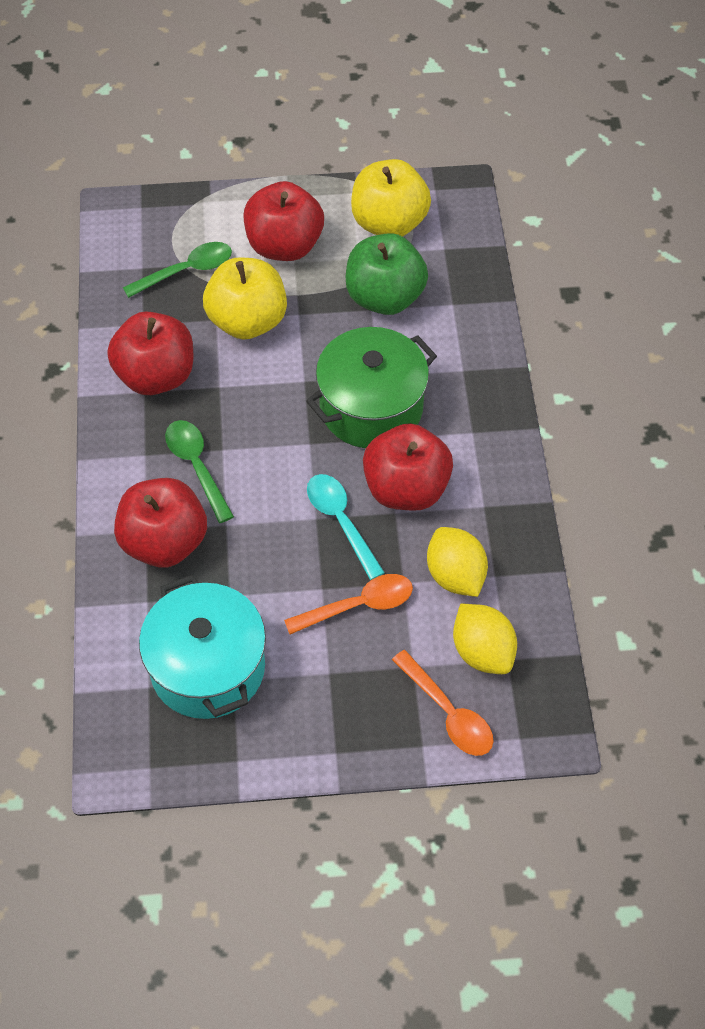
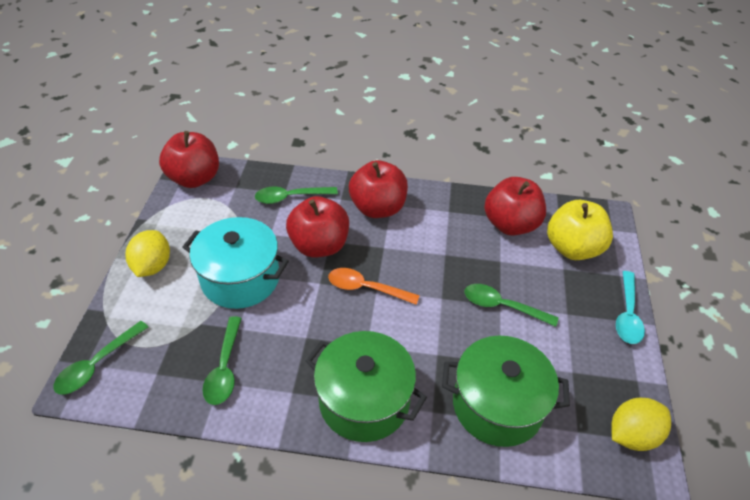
green apple: 1 -> 0
green pot: 1 -> 2
green spoon: 2 -> 4
orange spoon: 2 -> 1
yellow apple: 2 -> 1

